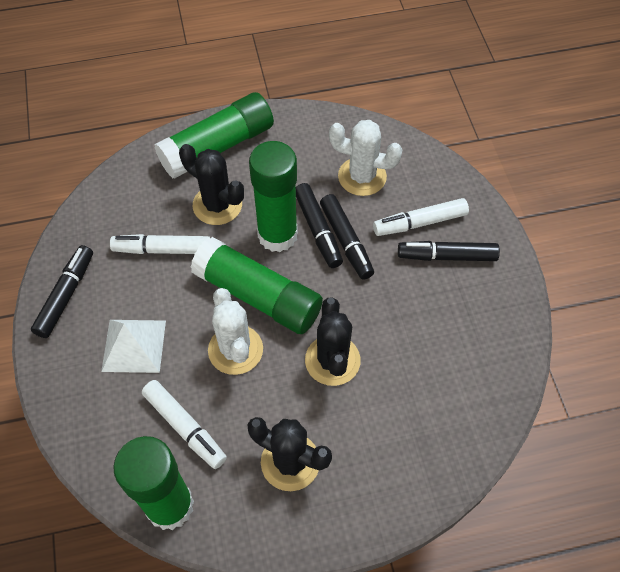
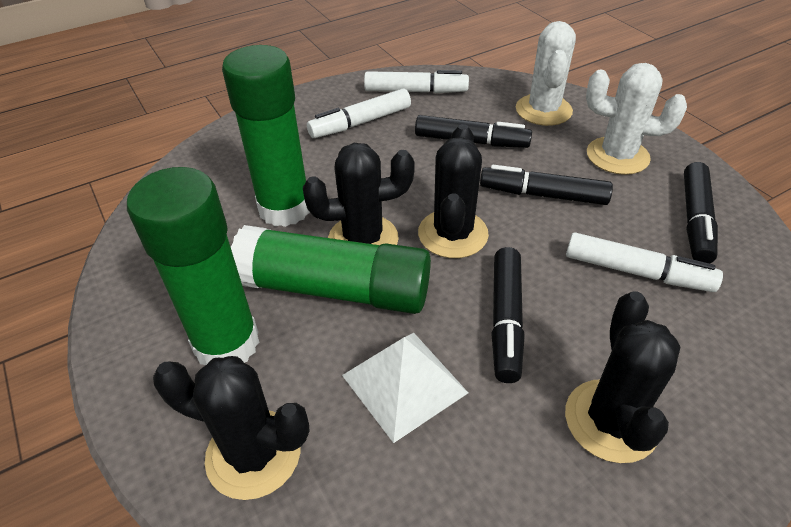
black cactus: 3 -> 4
green glue stick: 4 -> 3

